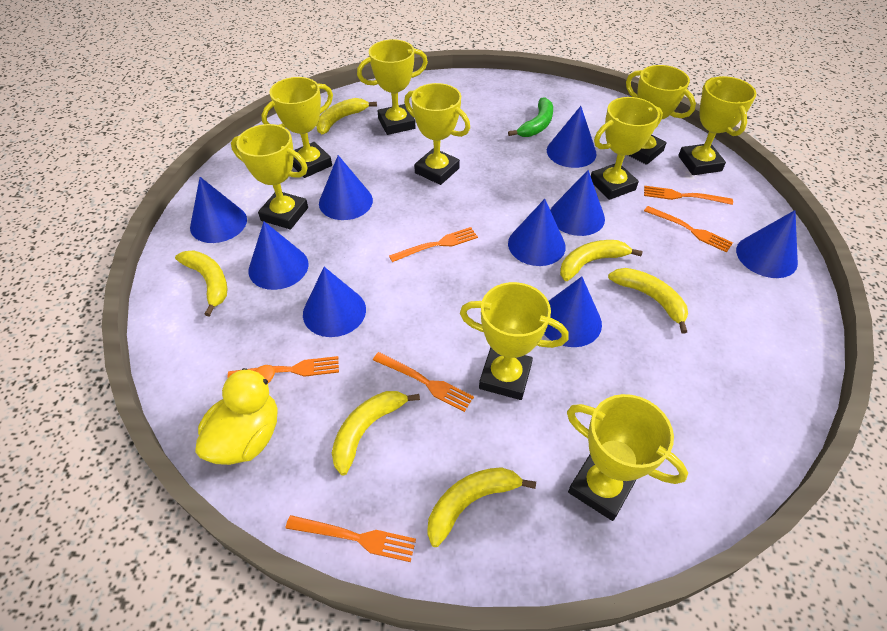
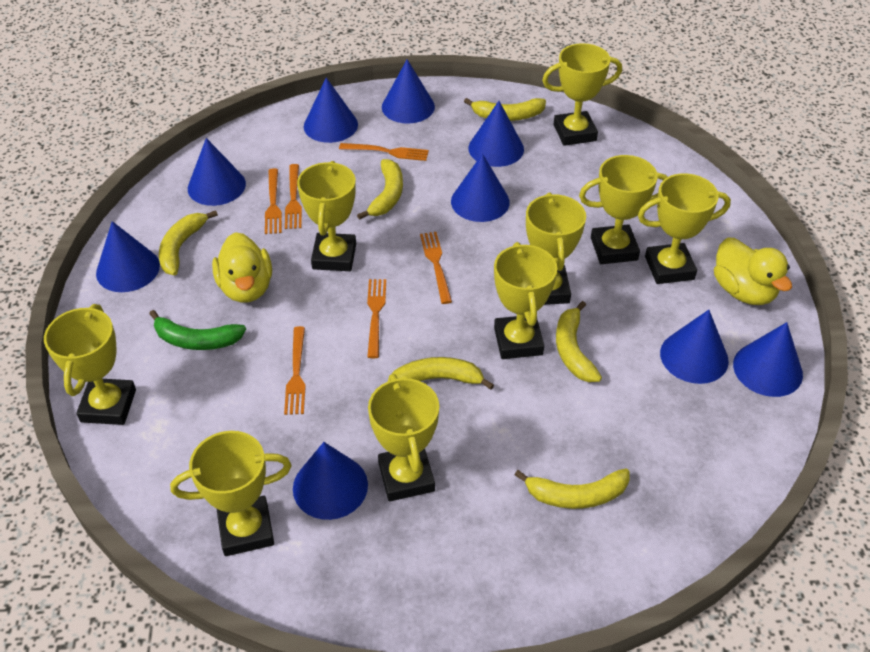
yellow duck: 1 -> 2

